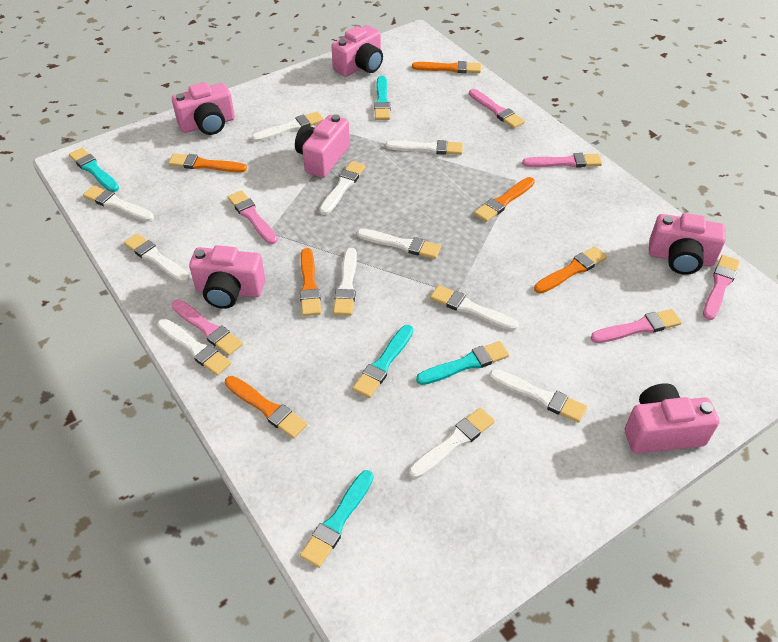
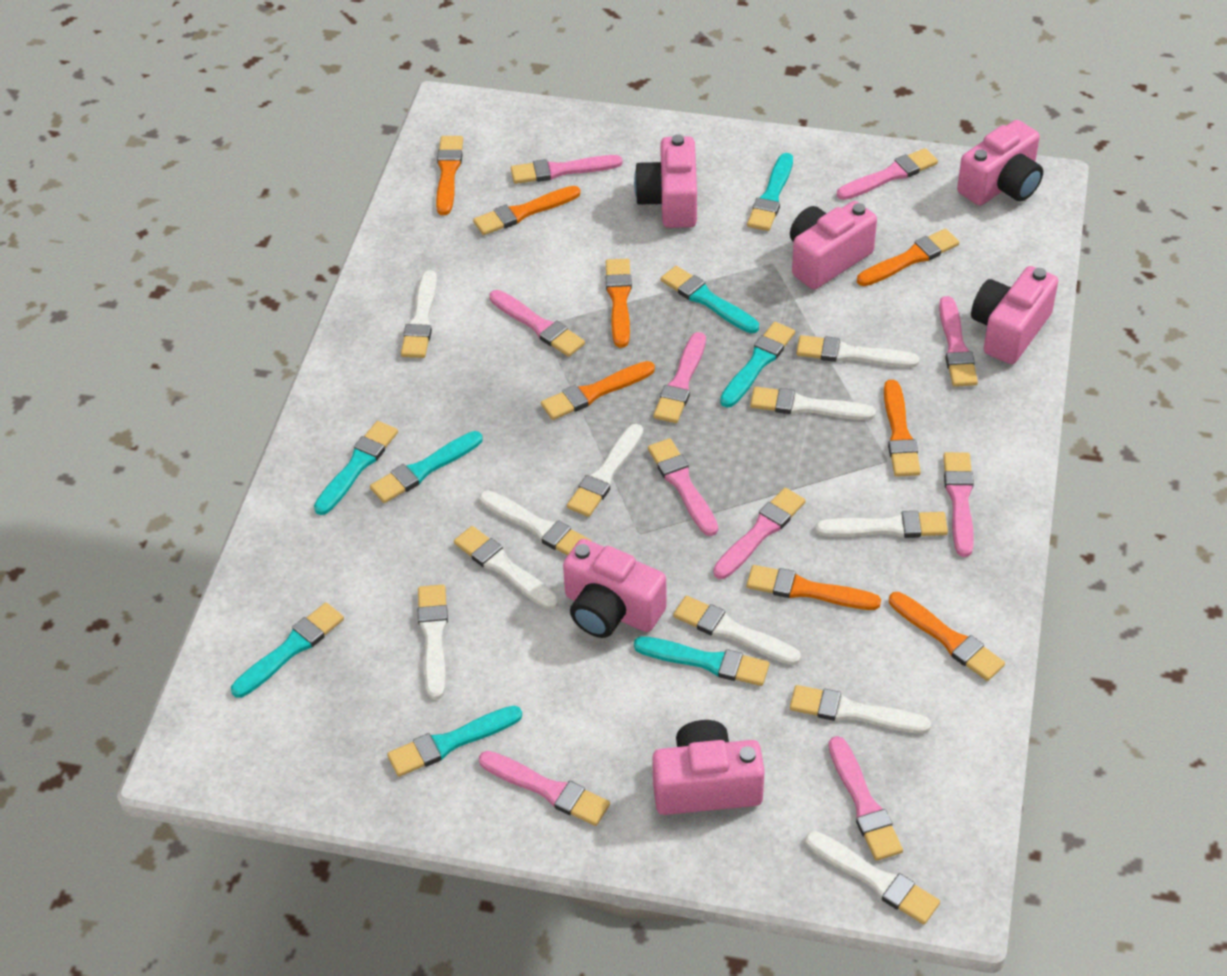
orange brush: 6 -> 8
pink brush: 6 -> 10
turquoise brush: 5 -> 8

